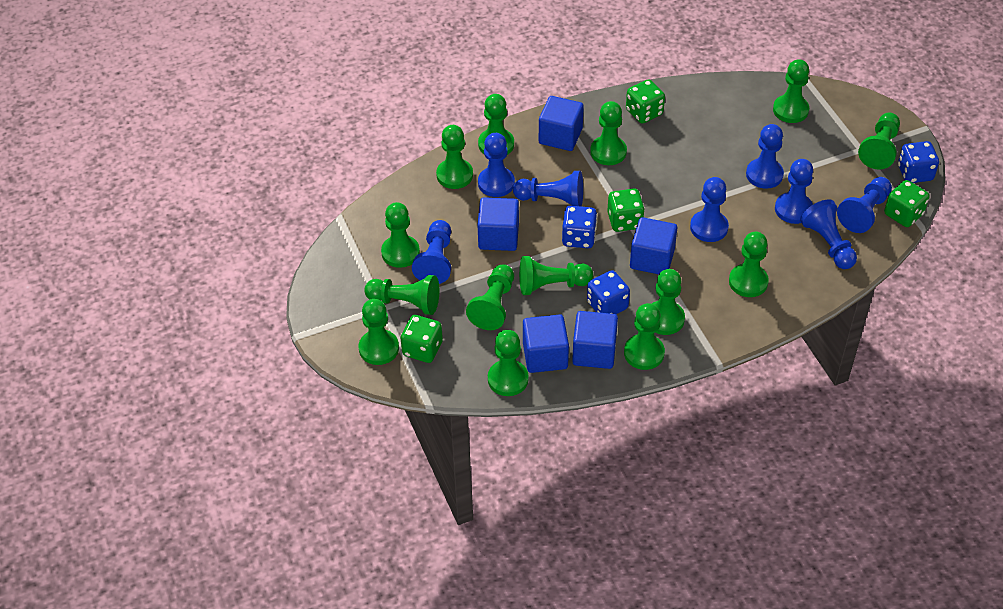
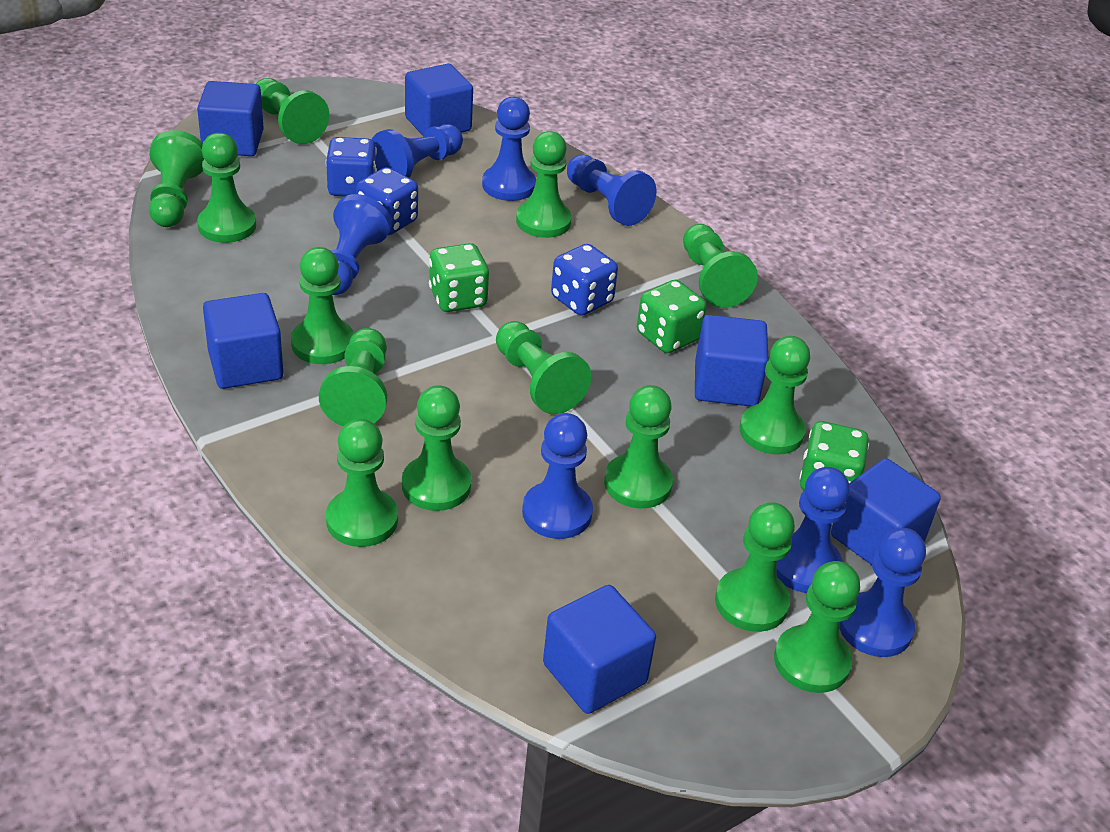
blue cube: 5 -> 6
blue pawn: 8 -> 7
green dice: 4 -> 3

